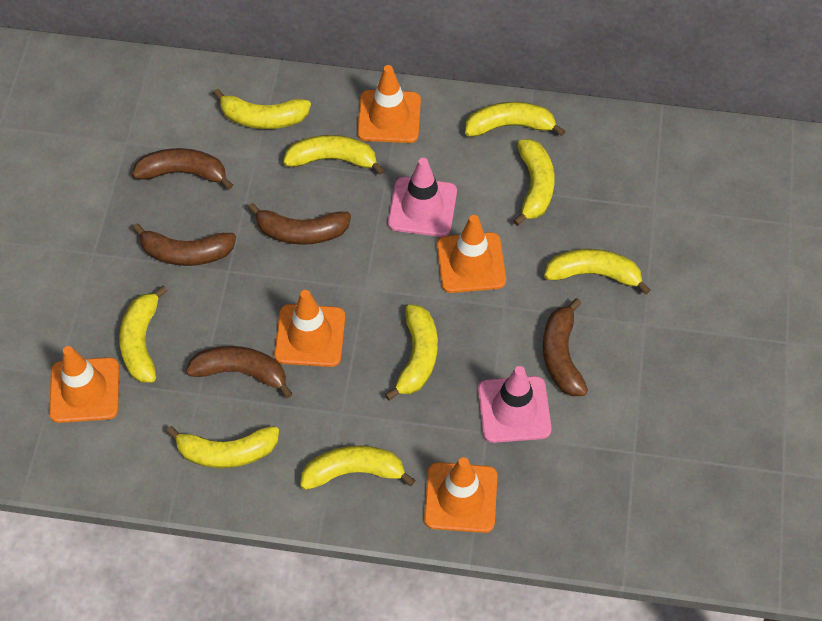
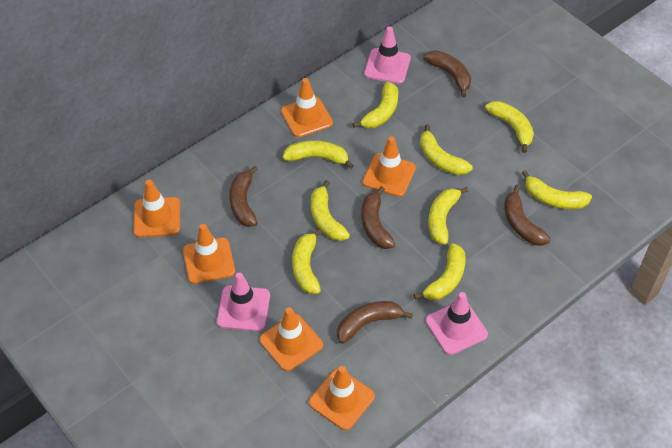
orange traffic cone: 5 -> 6
pink traffic cone: 2 -> 3

